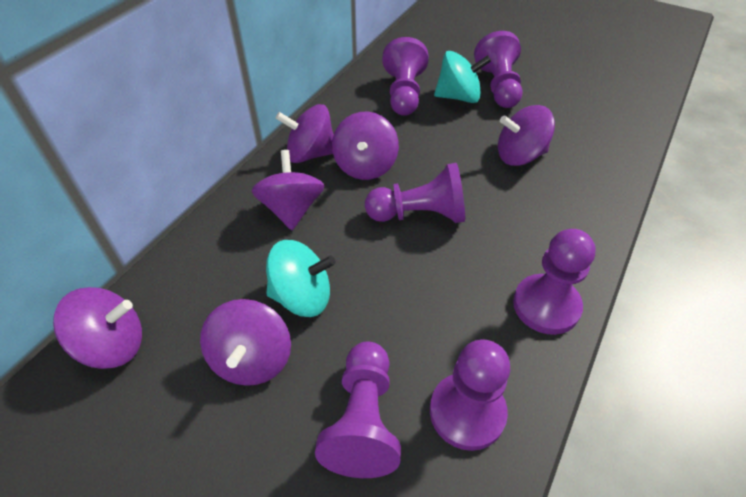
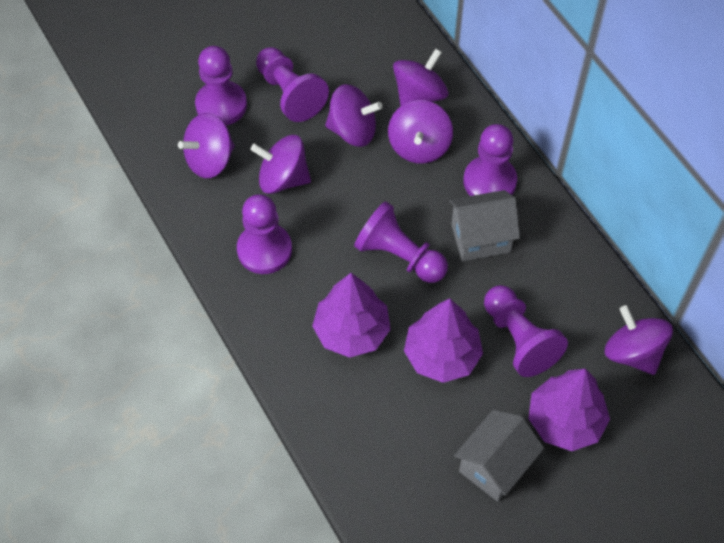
grey house: 0 -> 2
purple tree: 0 -> 3
turquoise spinning top: 2 -> 0

